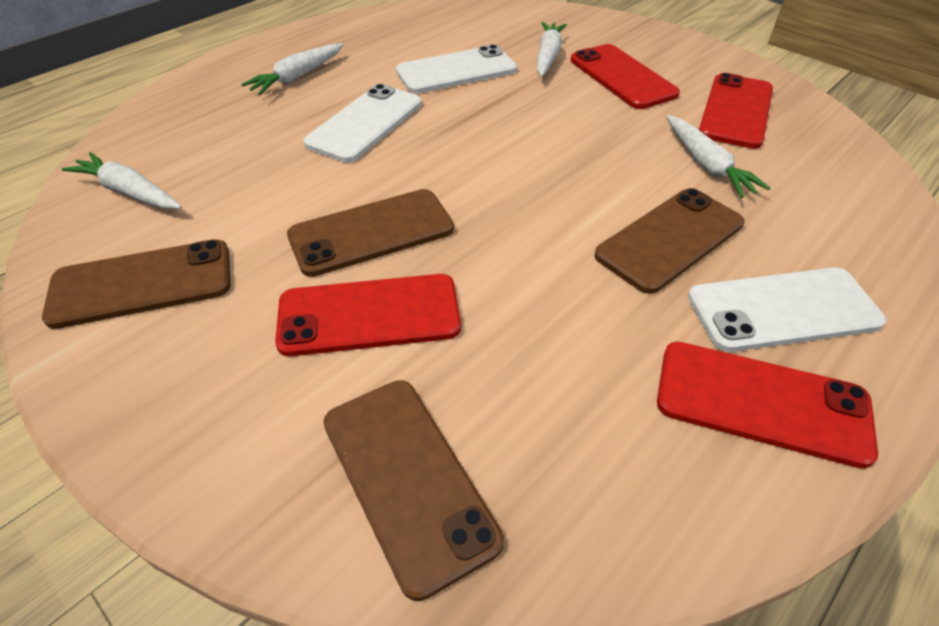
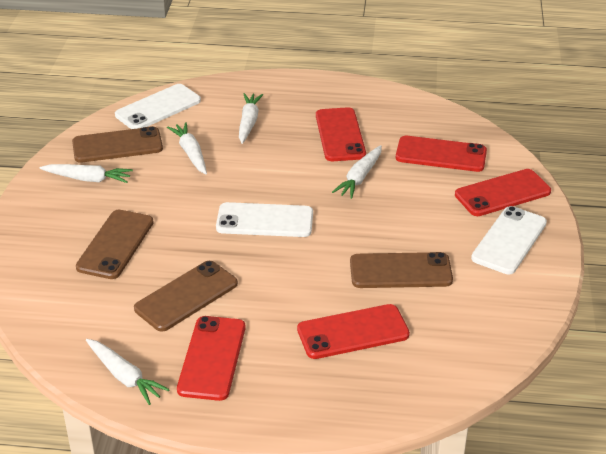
red phone: 4 -> 5
white carrot: 4 -> 5

